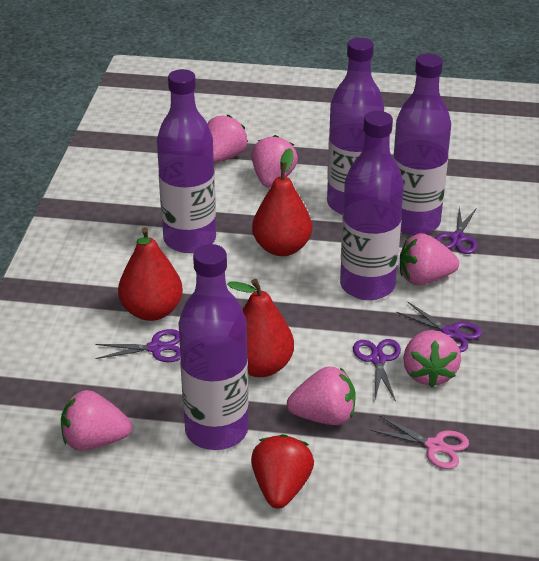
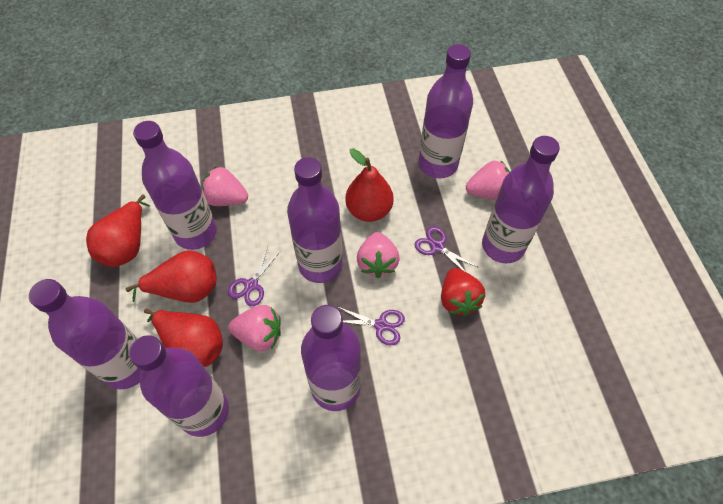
pink scissors: 1 -> 0
pink strawberry: 6 -> 4
purple bottle: 5 -> 7
purple scissors: 4 -> 3
red pear: 3 -> 4

